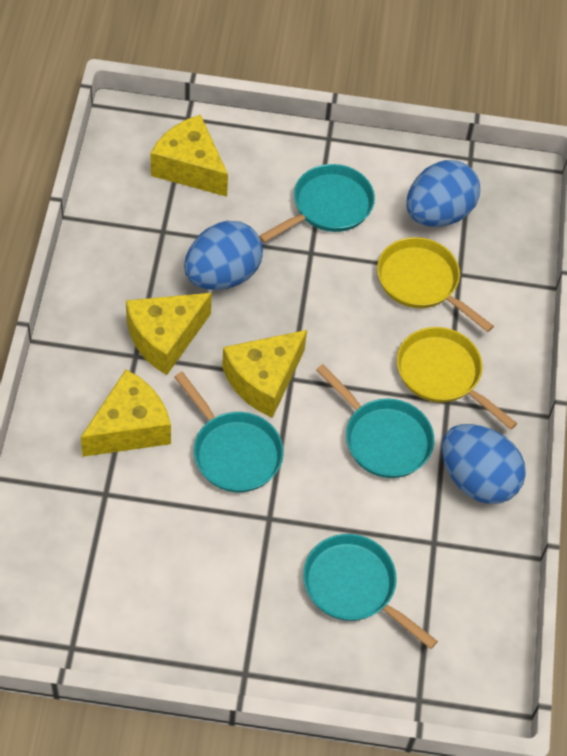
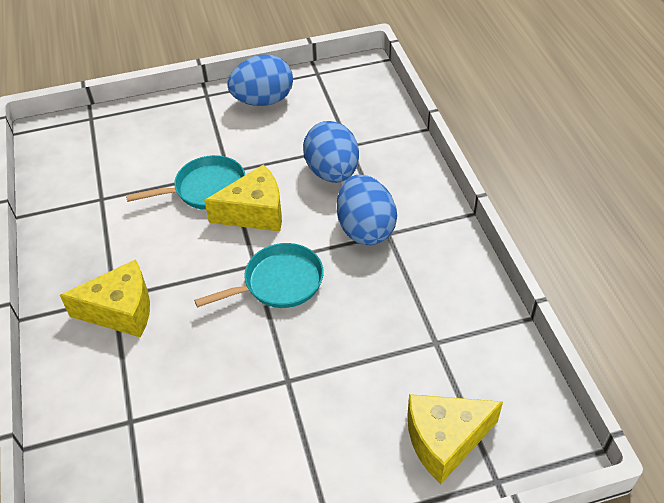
turquoise pan: 4 -> 2
yellow cheese: 4 -> 3
yellow pan: 2 -> 0

